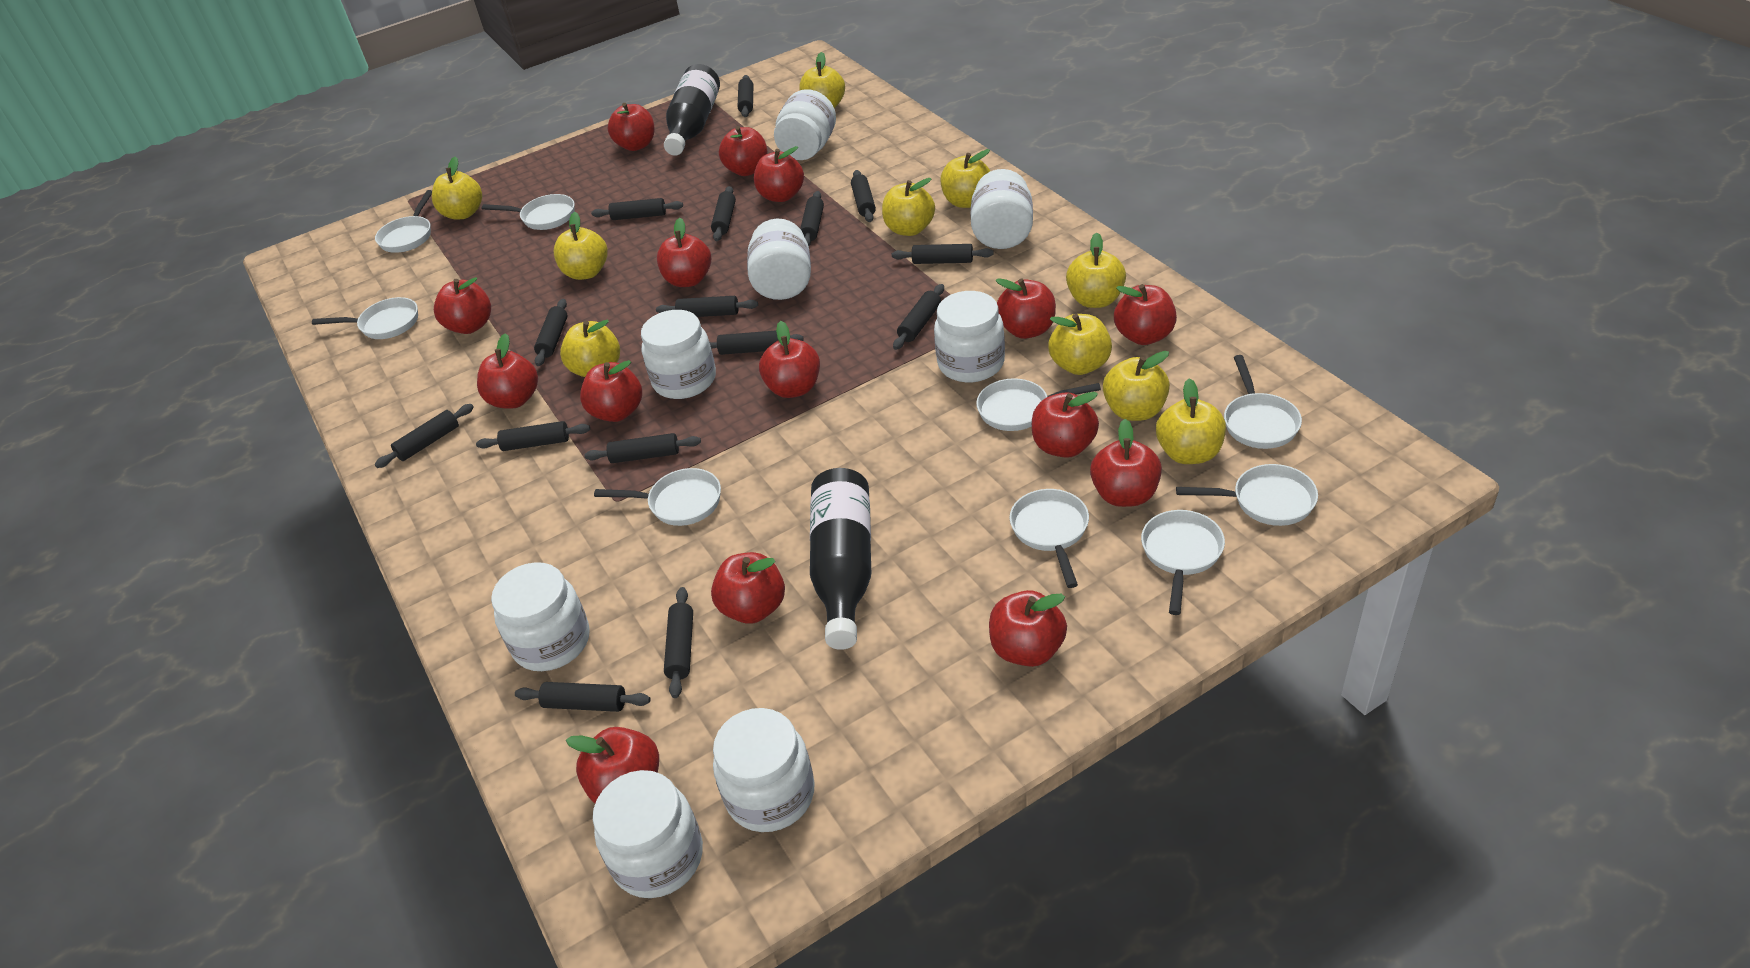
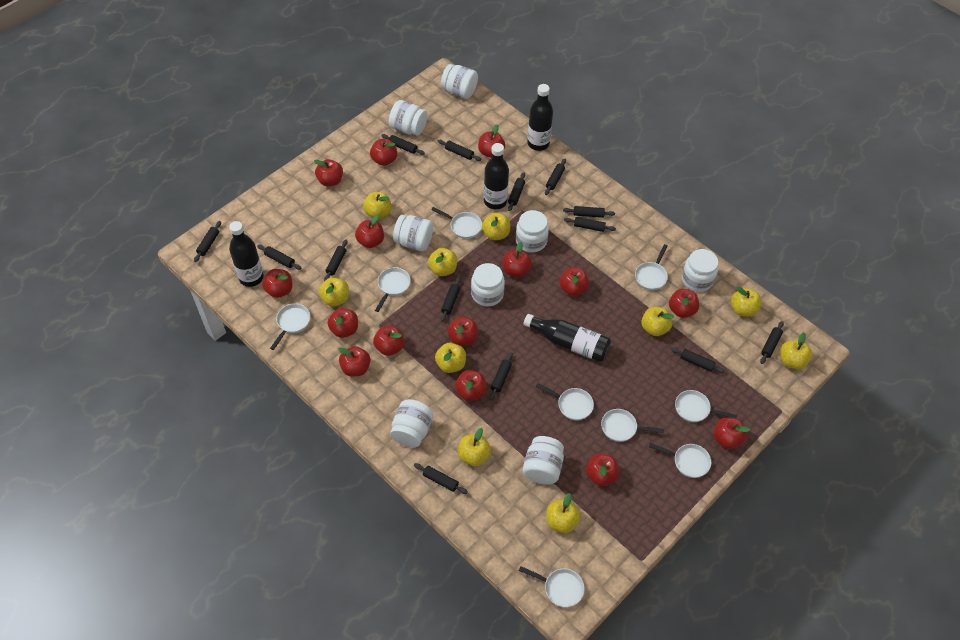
black bottle: 2 -> 4
black rolling pin: 15 -> 14

